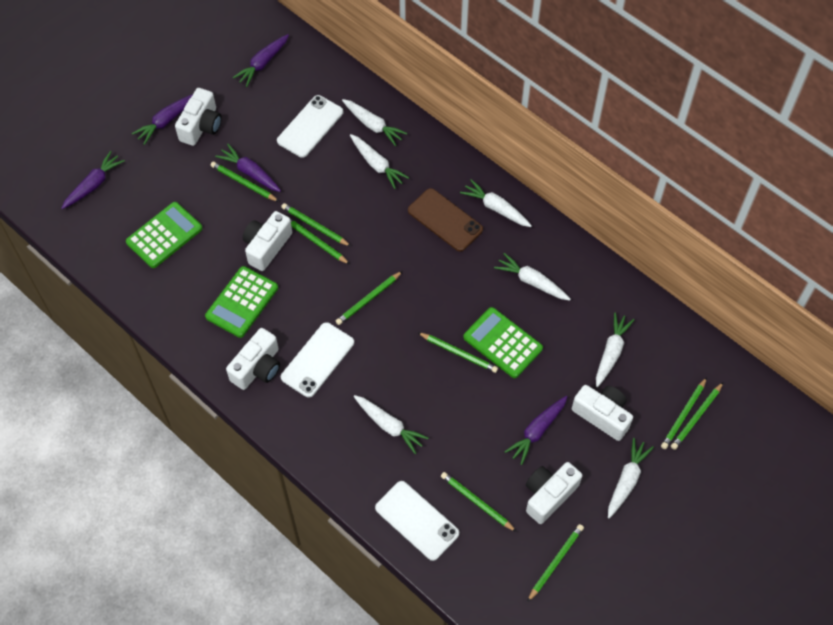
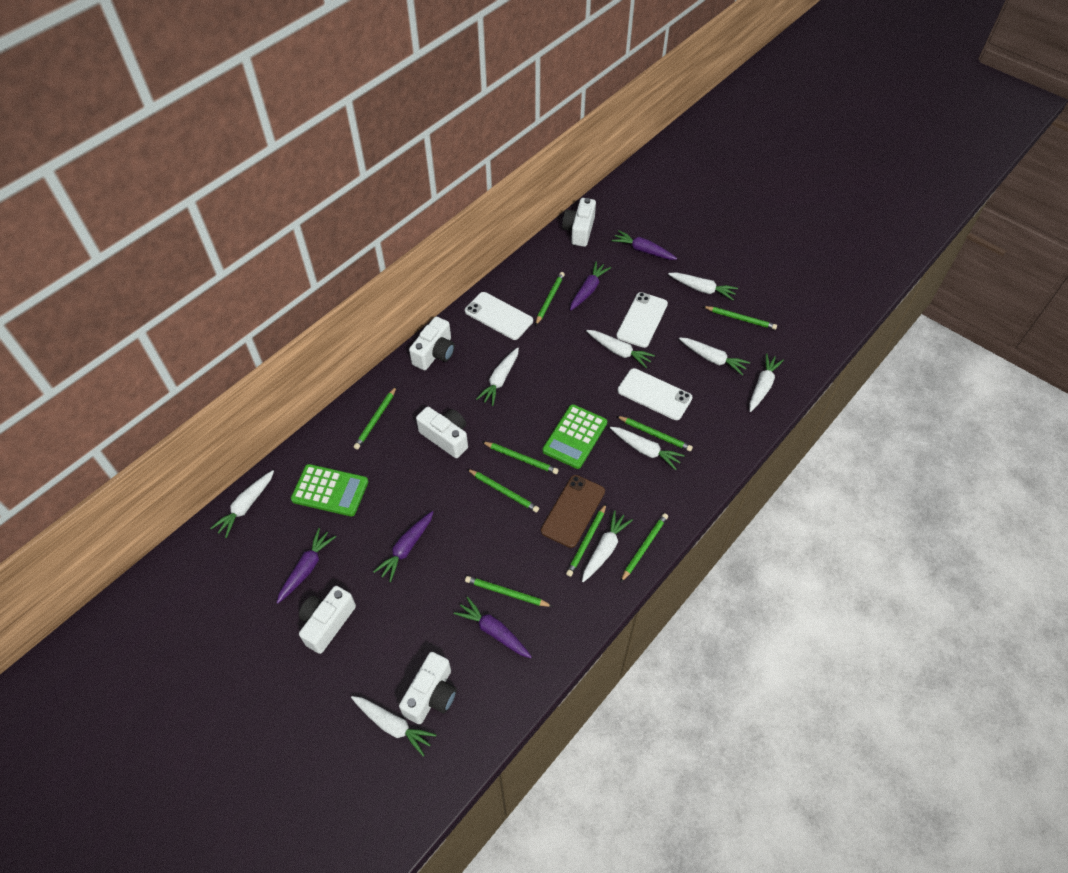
green calculator: 3 -> 2
white carrot: 7 -> 9

